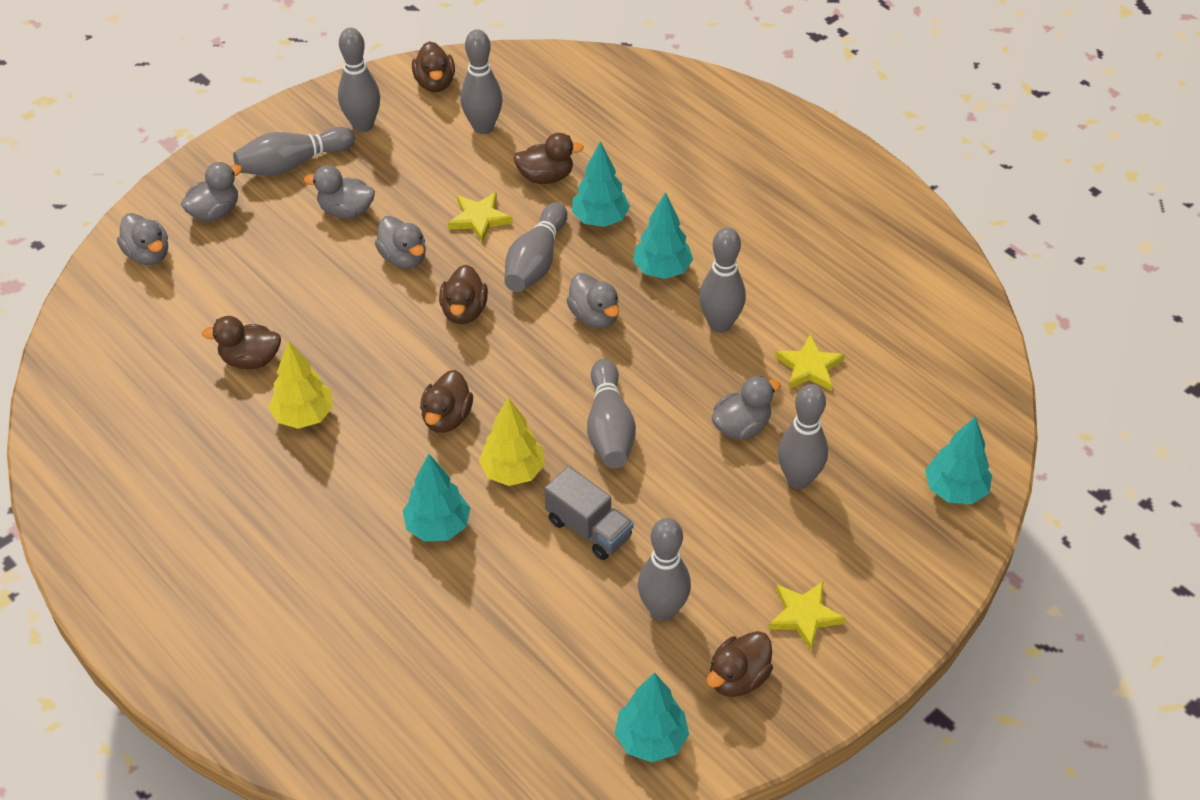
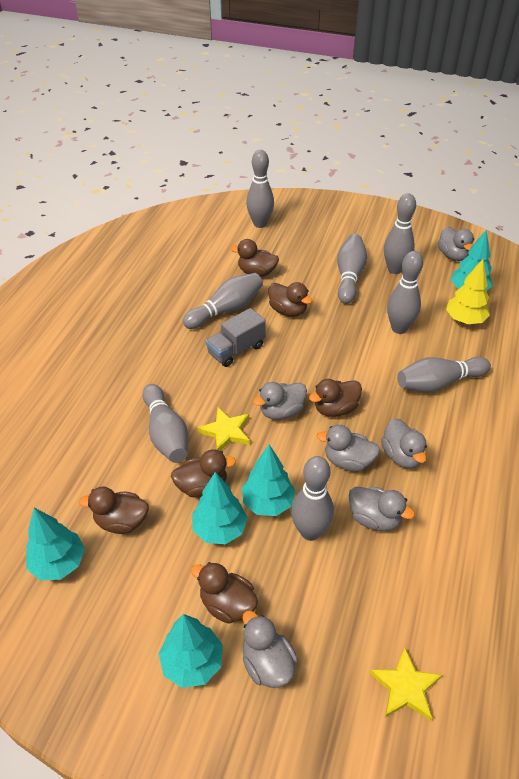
yellow star: 3 -> 2
yellow tree: 2 -> 1

